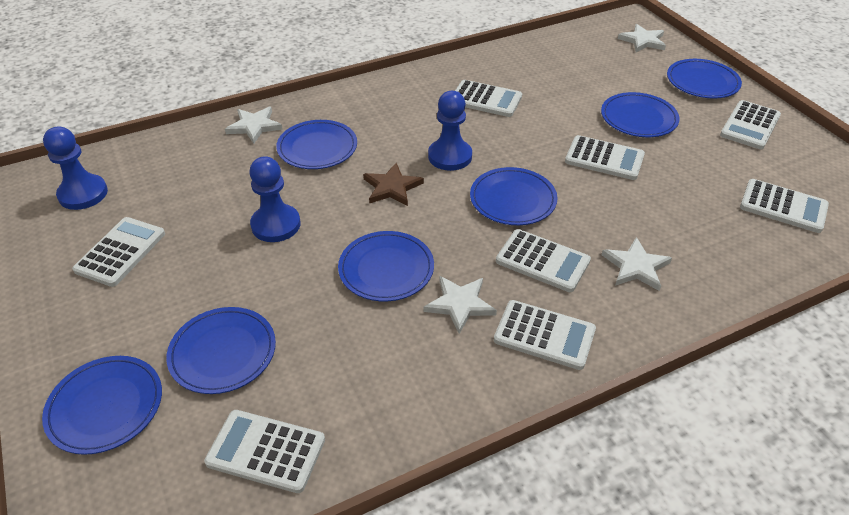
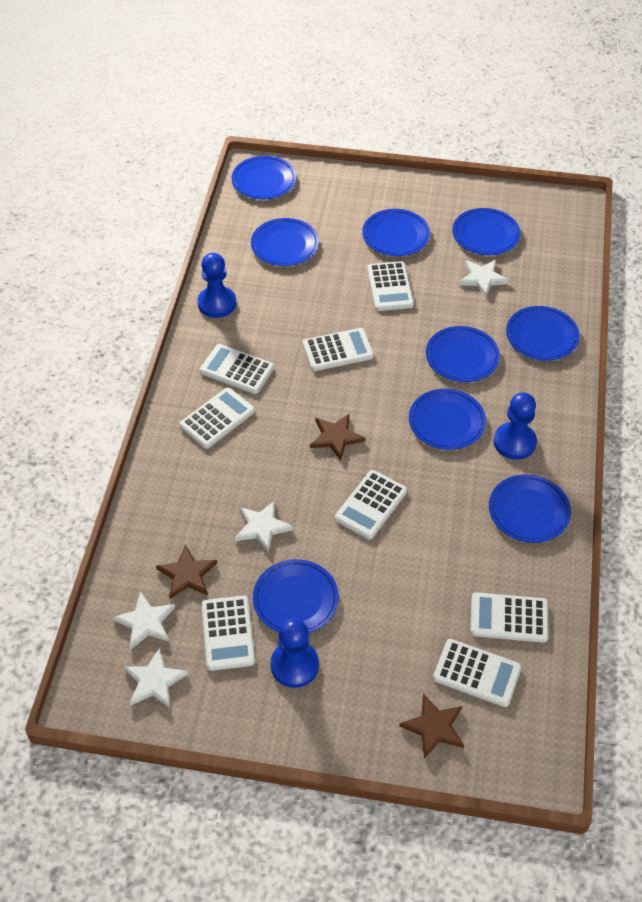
blue plate: 7 -> 9
brown star: 1 -> 3

